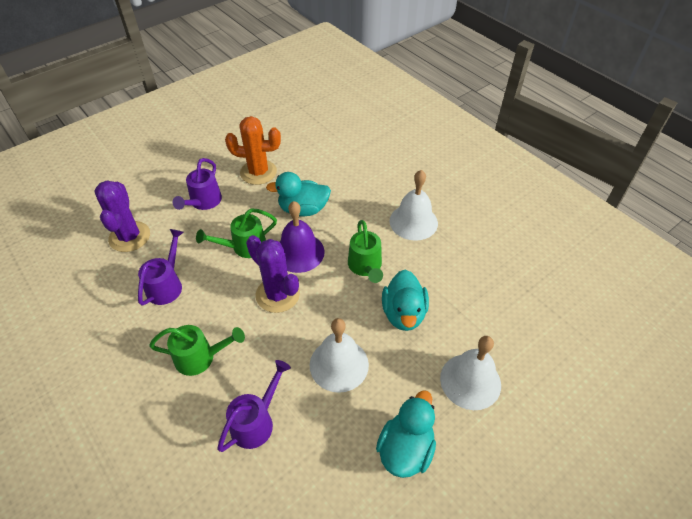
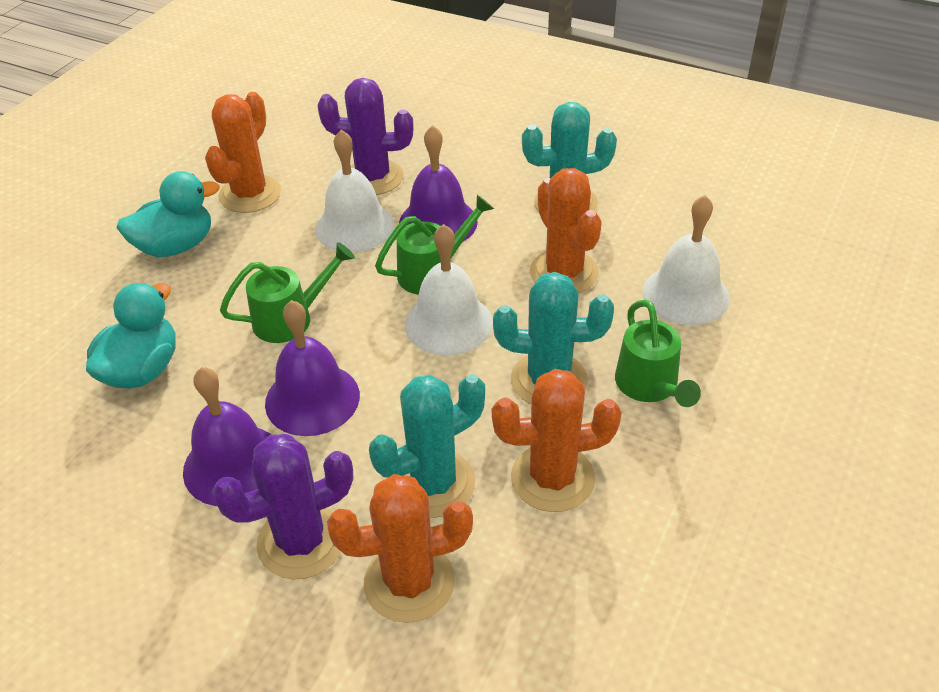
orange cactus: 1 -> 4
purple bell: 1 -> 3
purple watering can: 3 -> 0
turquoise cactus: 0 -> 3
turquoise duck: 3 -> 2

